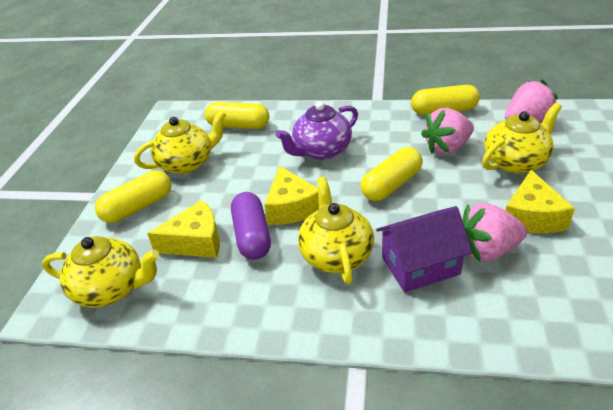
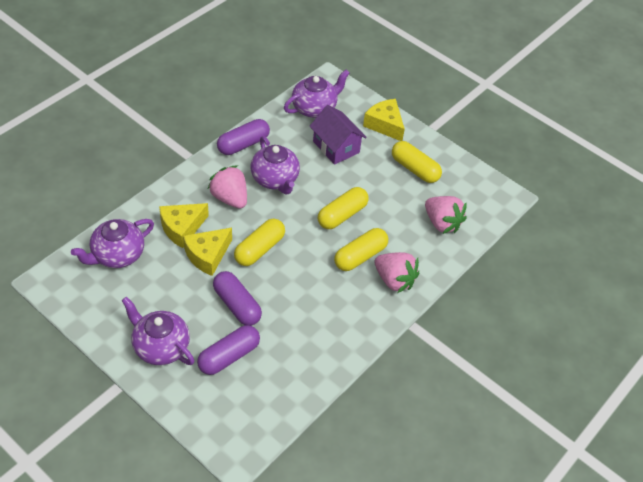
purple capsule: 1 -> 3
purple teapot: 1 -> 4
yellow teapot: 4 -> 0

